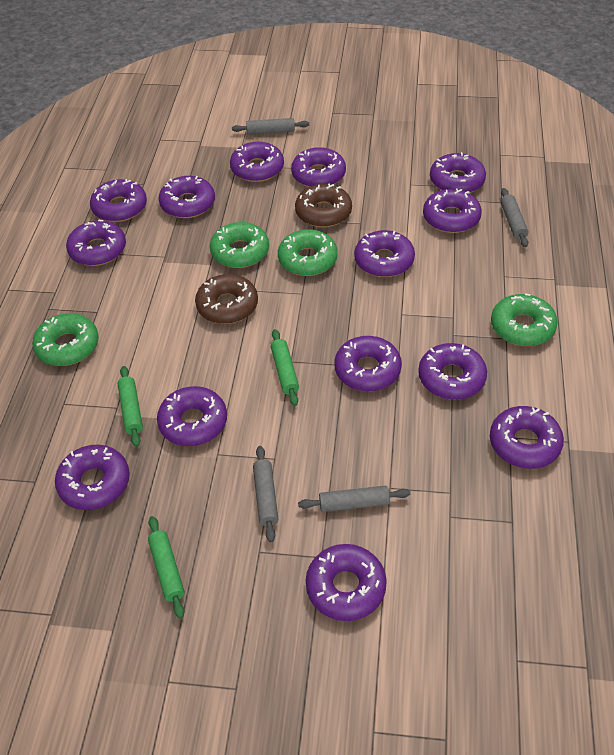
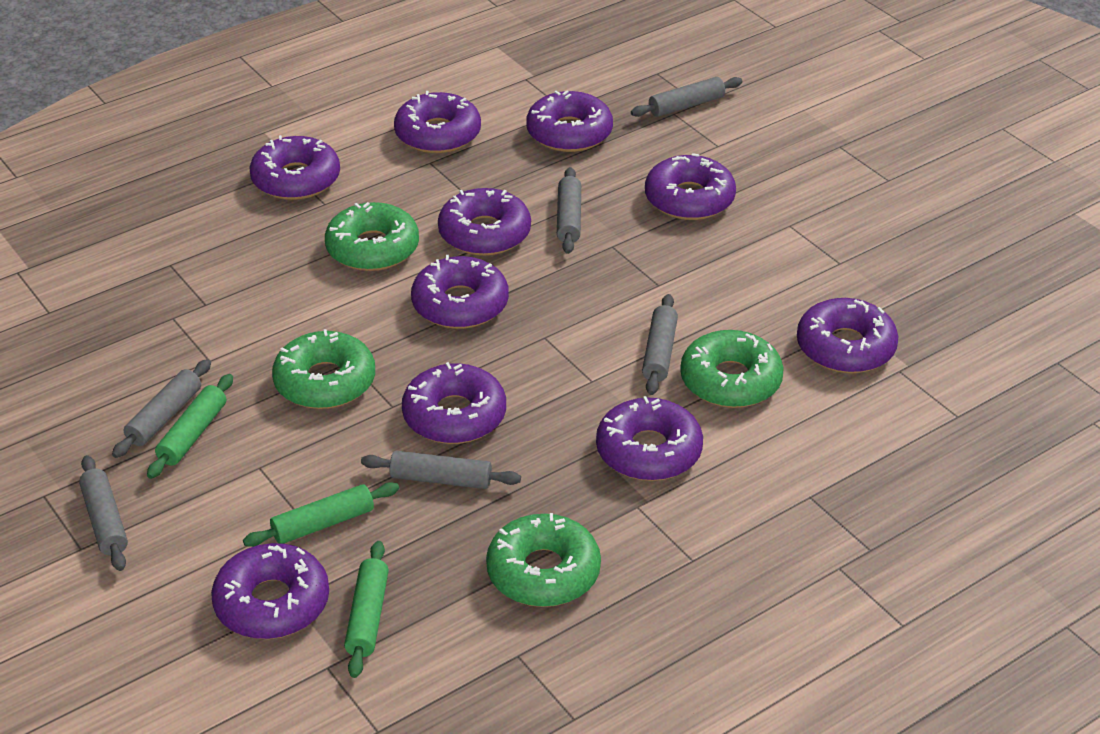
brown donut: 2 -> 0
grey rolling pin: 4 -> 6
purple donut: 14 -> 10

